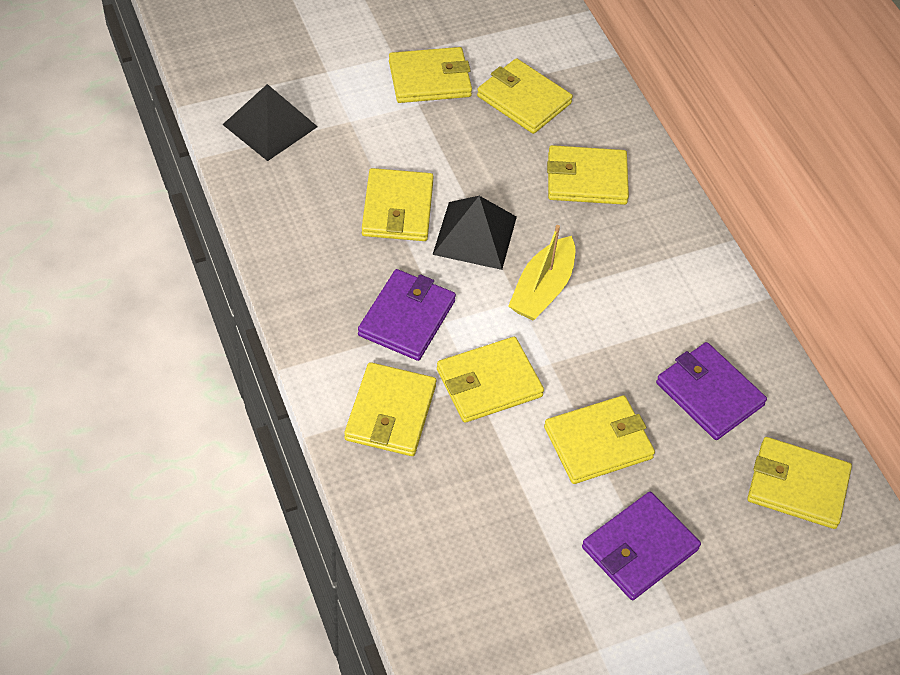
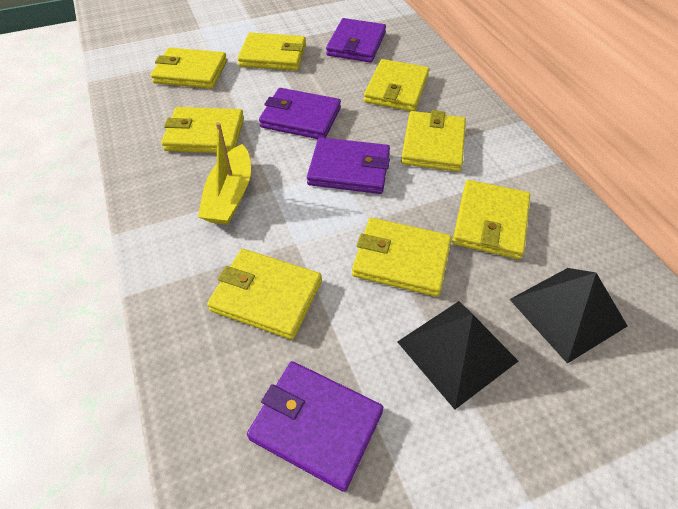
purple wallet: 3 -> 4

